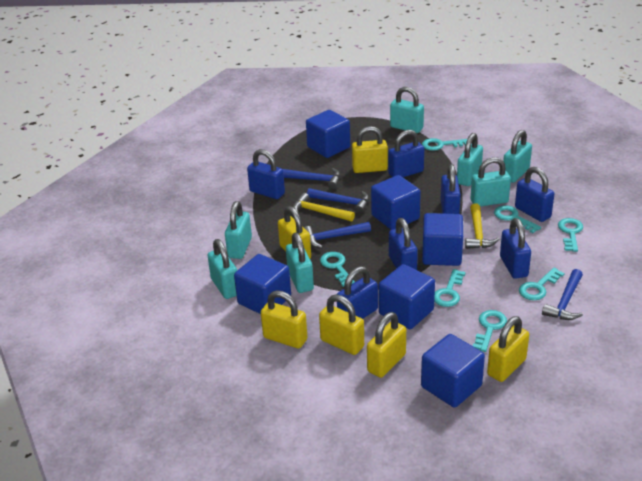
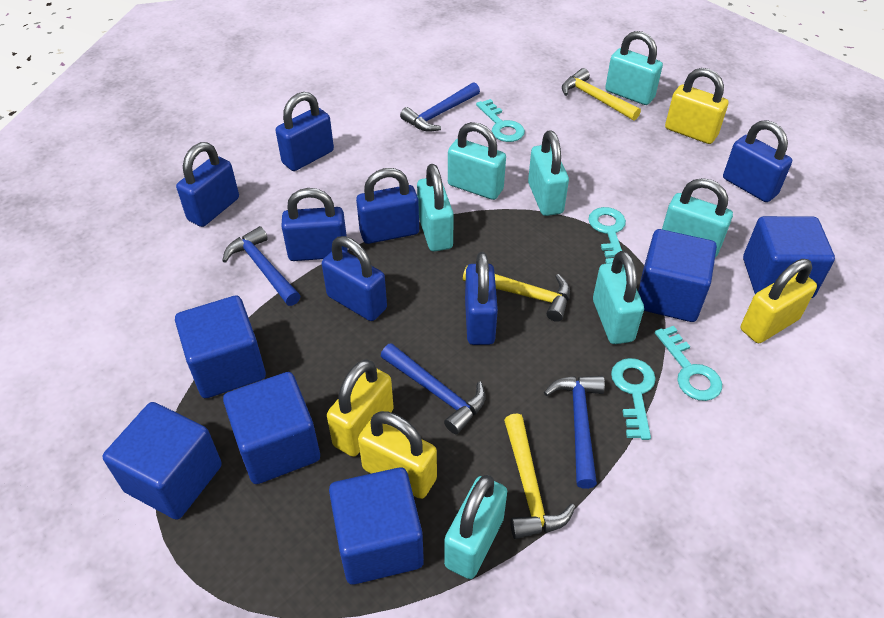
turquoise key: 7 -> 4
yellow hammer: 2 -> 3
yellow padlock: 6 -> 4

